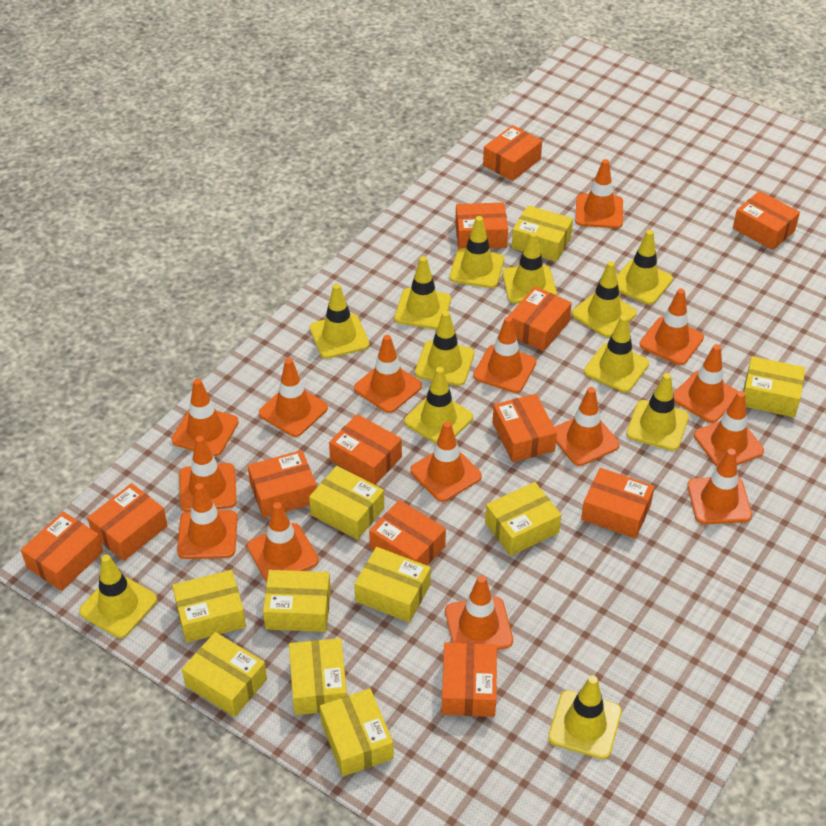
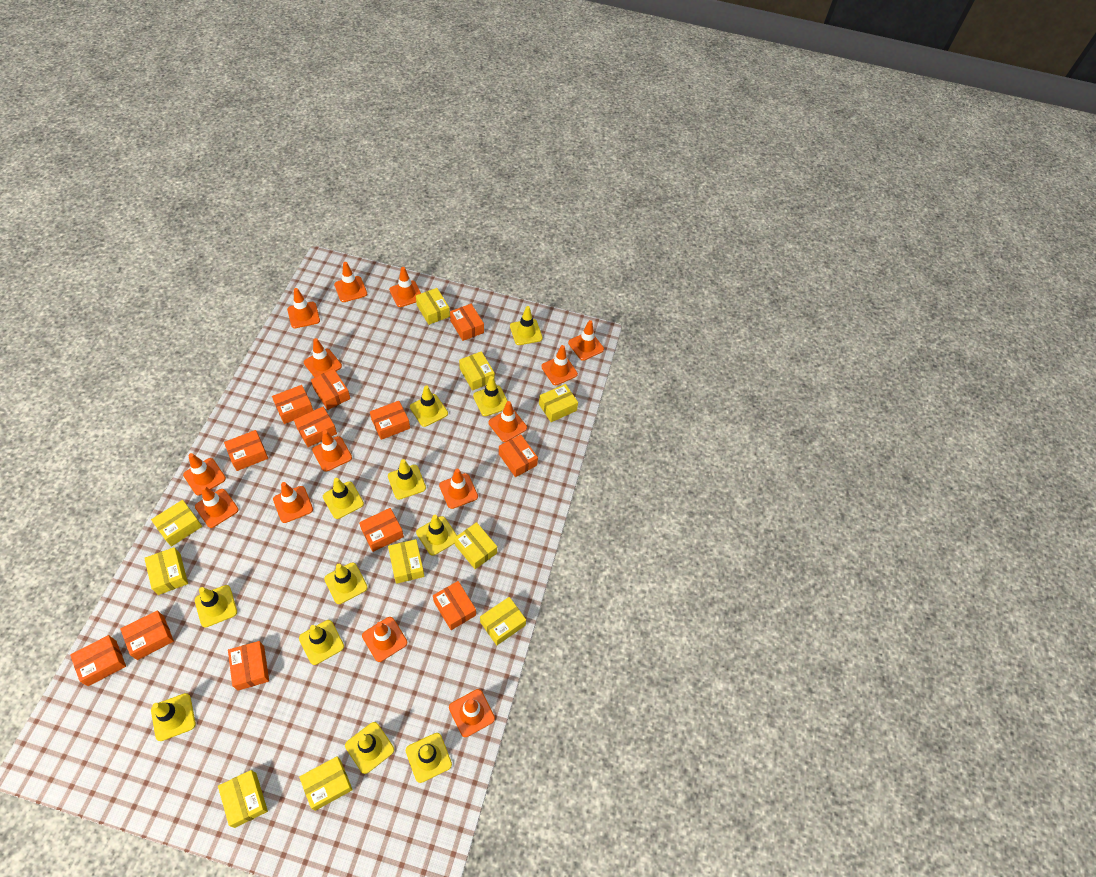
orange traffic cone: 15 -> 14

